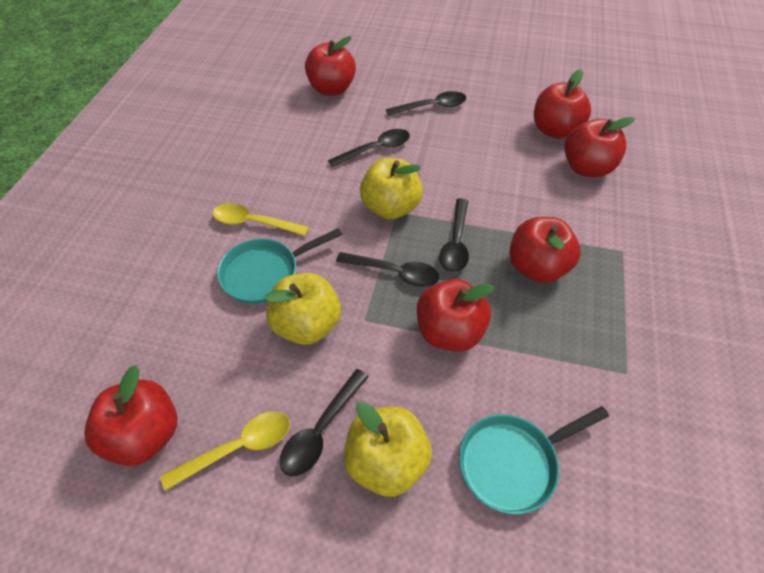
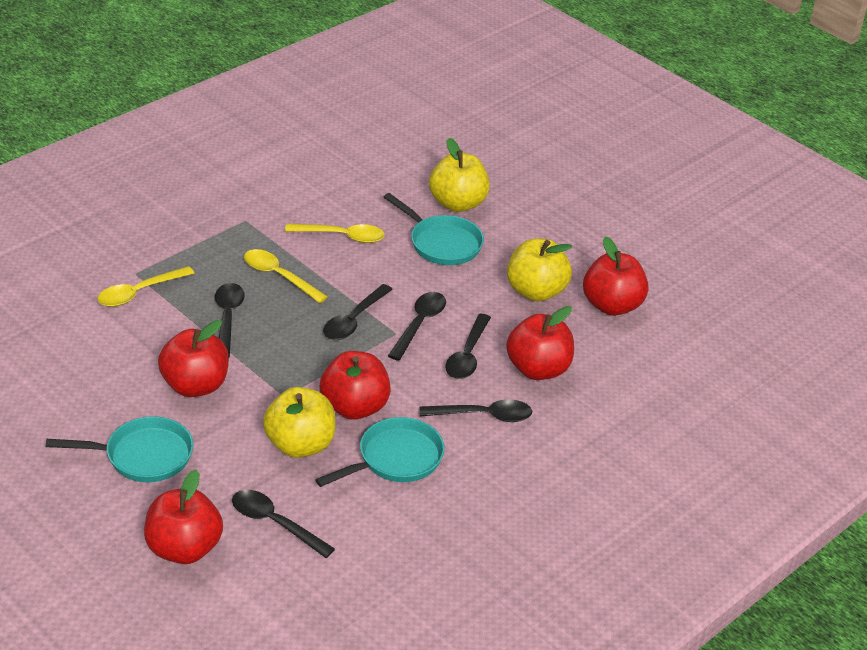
black spoon: 5 -> 6
red apple: 6 -> 5
turquoise pan: 2 -> 3
yellow spoon: 2 -> 3

